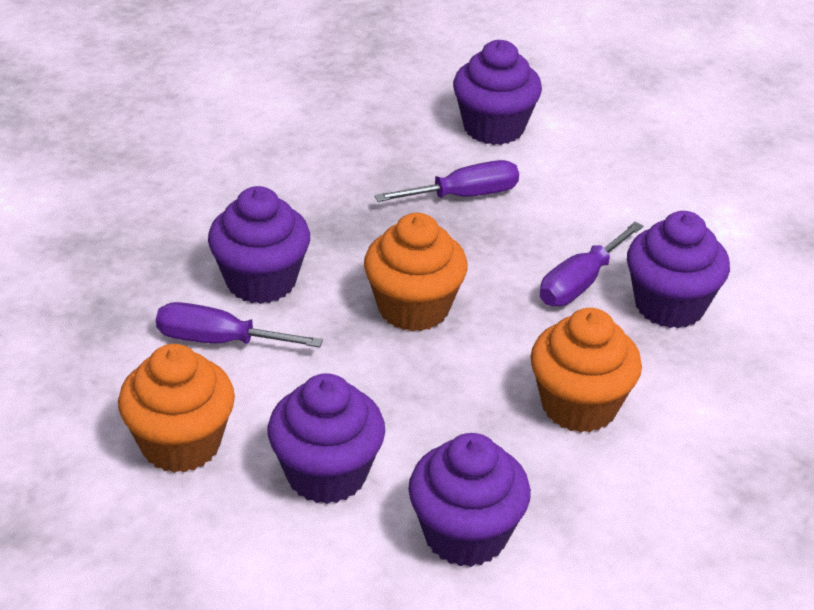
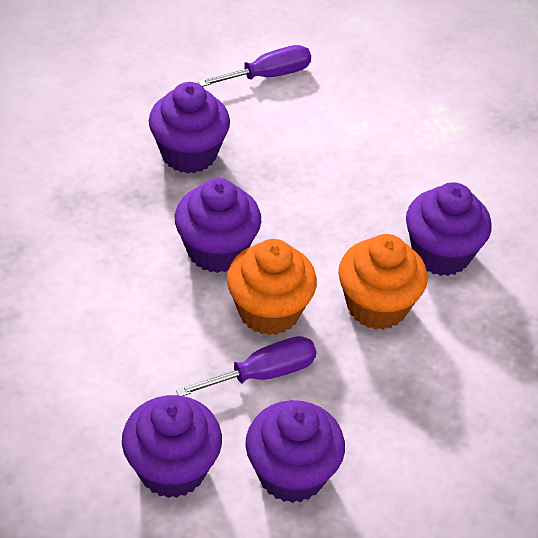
orange cupcake: 3 -> 2
purple screwdriver: 3 -> 2

